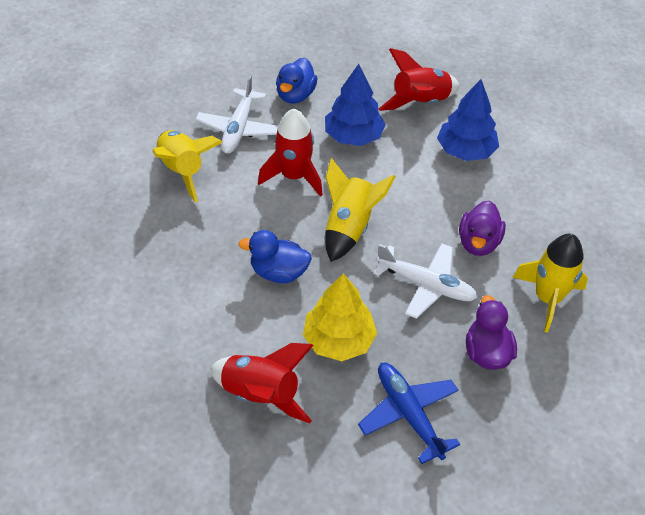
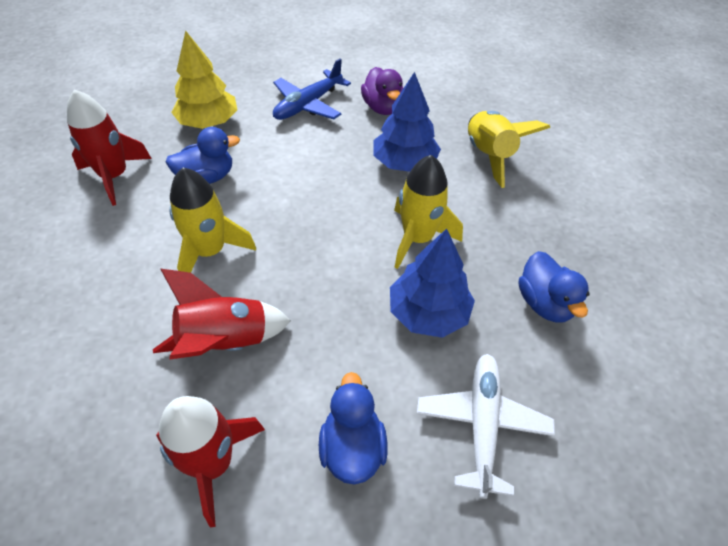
blue duck: 2 -> 3
purple duck: 2 -> 1
white plane: 2 -> 1

